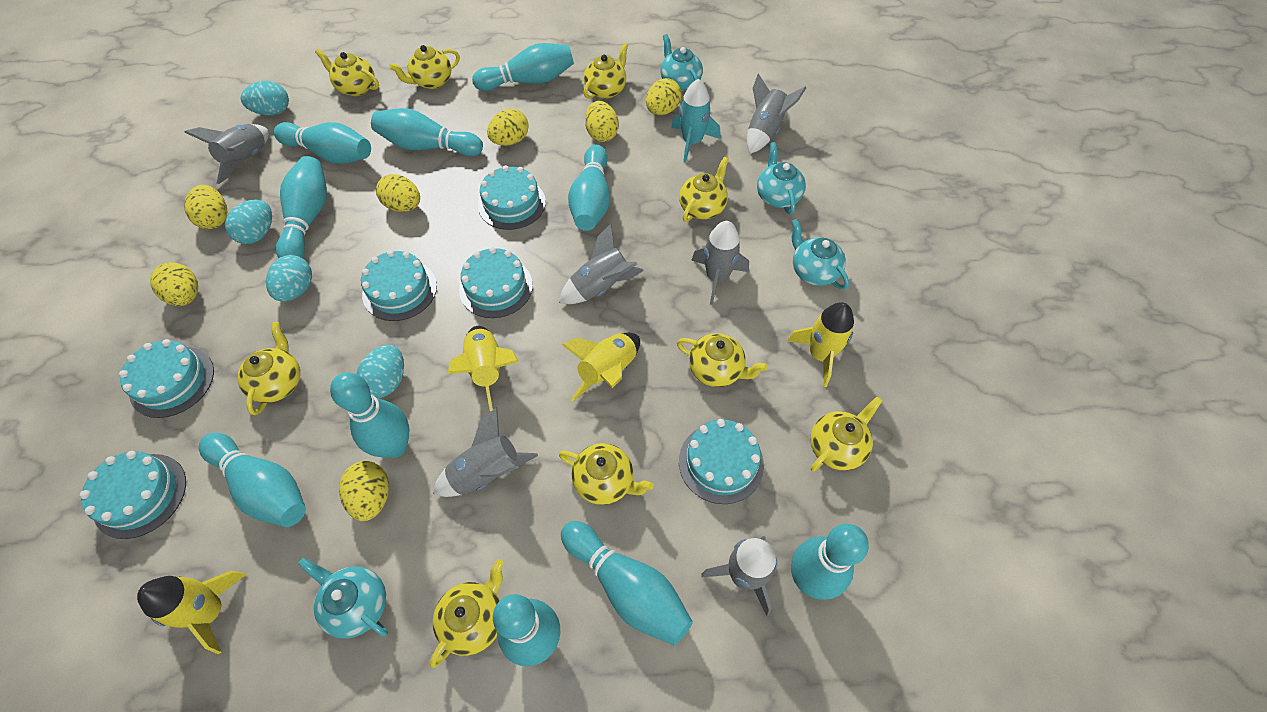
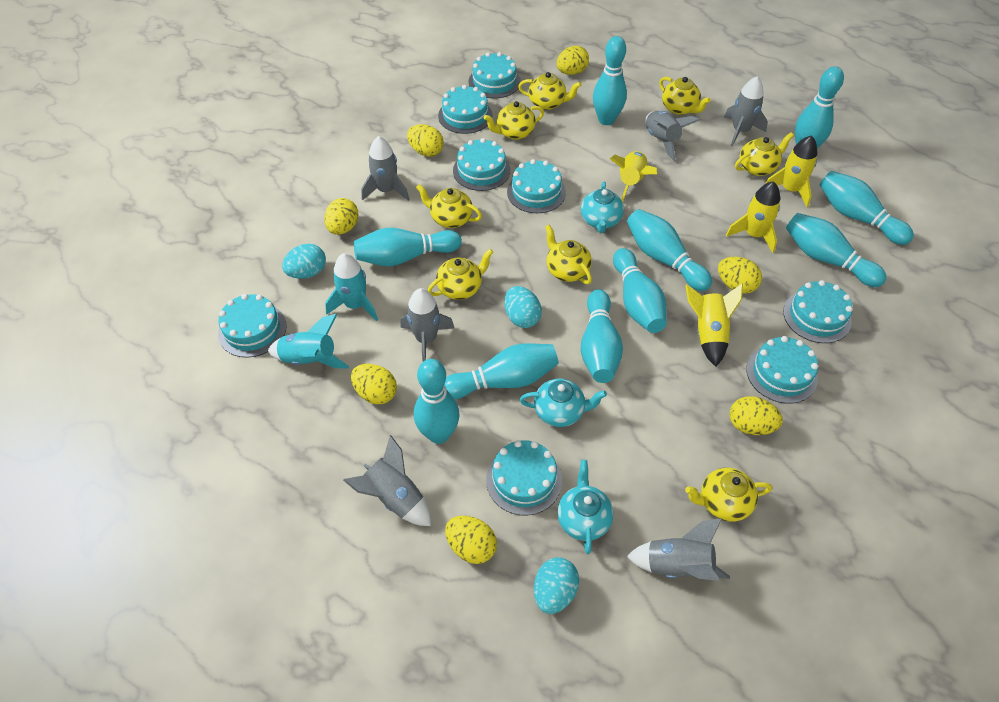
turquoise cake: 6 -> 8
turquoise egg: 4 -> 3
turquoise rocket: 1 -> 2
turquoise teapot: 4 -> 3
yellow teapot: 9 -> 8

